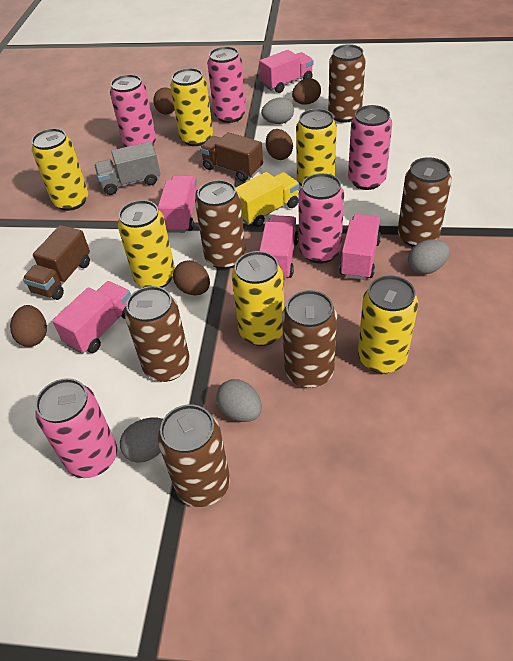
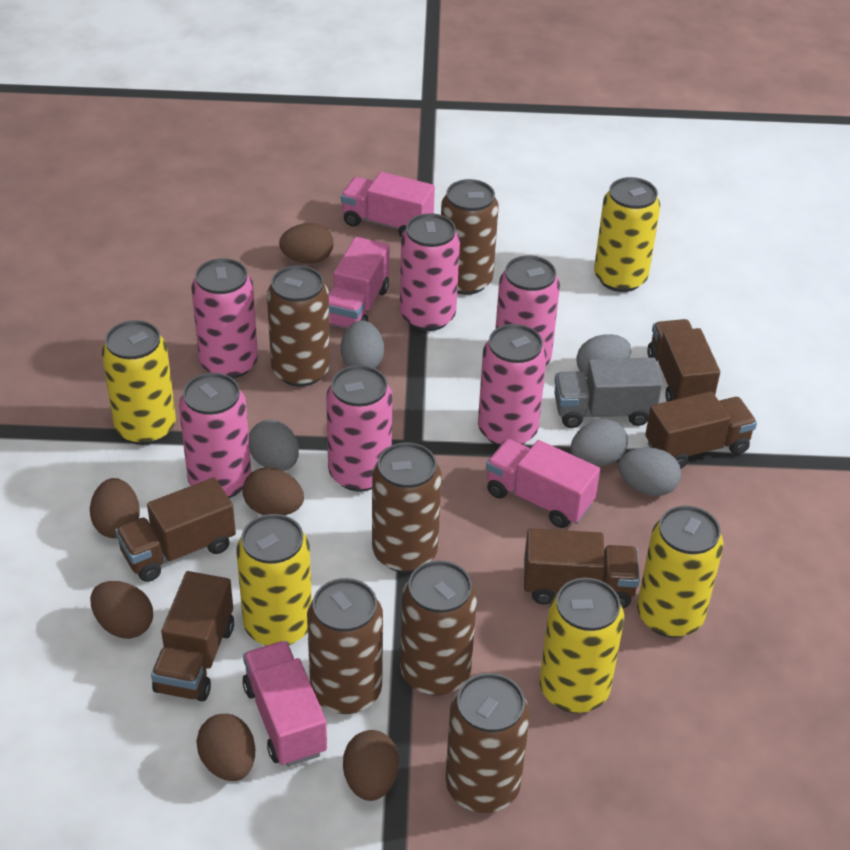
brown egg: 5 -> 6
brown truck: 2 -> 5
grey egg: 4 -> 5
pink can: 5 -> 6
pink truck: 5 -> 4
yellow can: 6 -> 5
yellow truck: 1 -> 0

